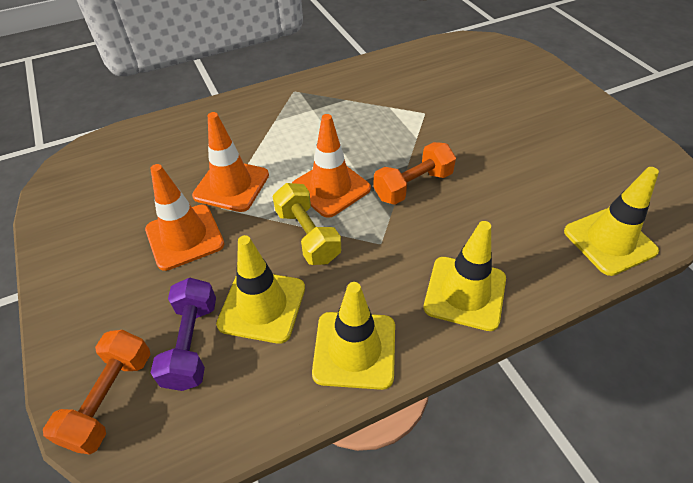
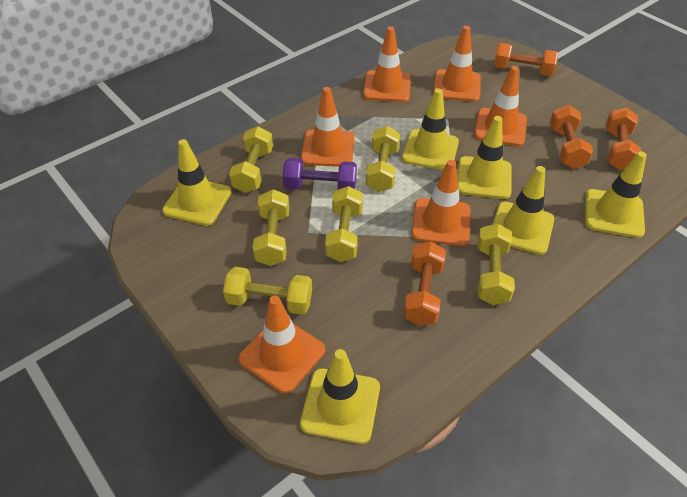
orange dumbbell: 2 -> 4
orange traffic cone: 3 -> 6
yellow dumbbell: 1 -> 6
yellow traffic cone: 4 -> 6

